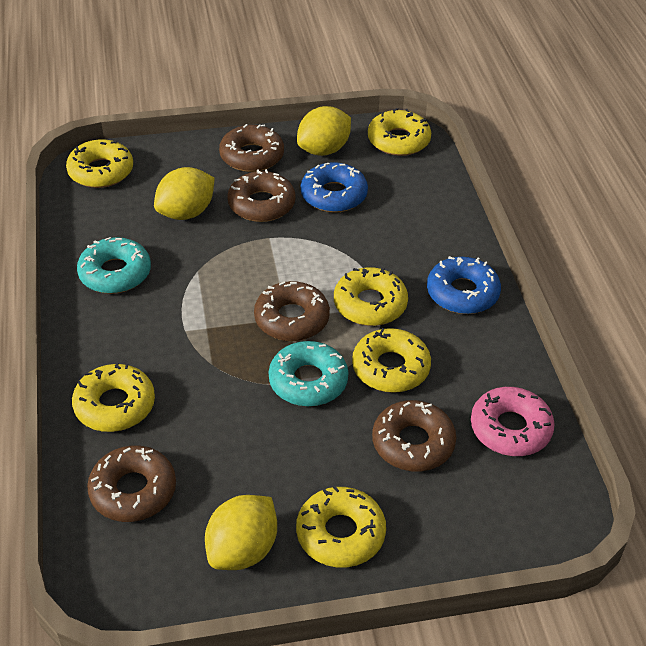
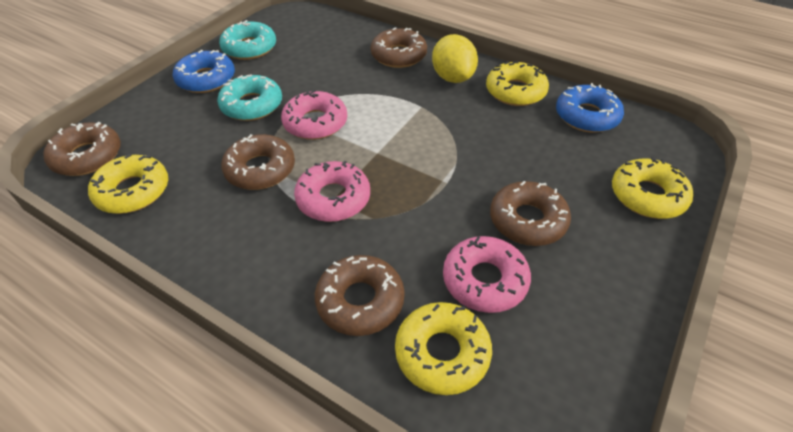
pink donut: 1 -> 3
yellow donut: 6 -> 4
yellow lemon: 3 -> 1

